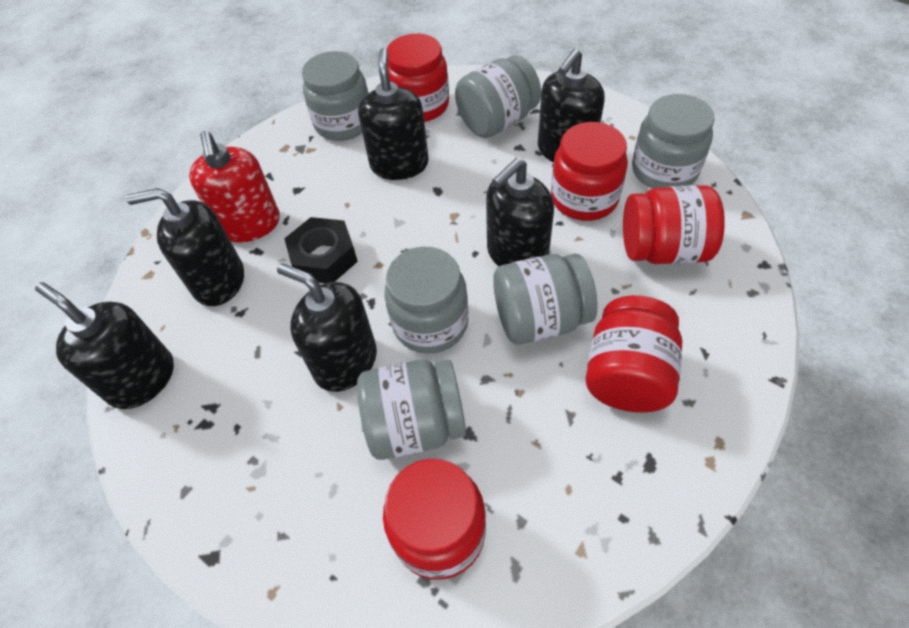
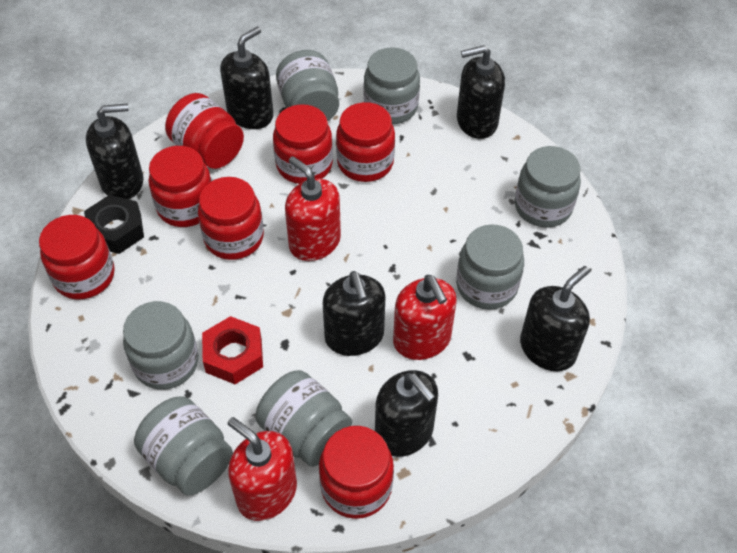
grey jar: 6 -> 7
red jar: 5 -> 7
red nut: 0 -> 1
red soap dispenser: 1 -> 3

